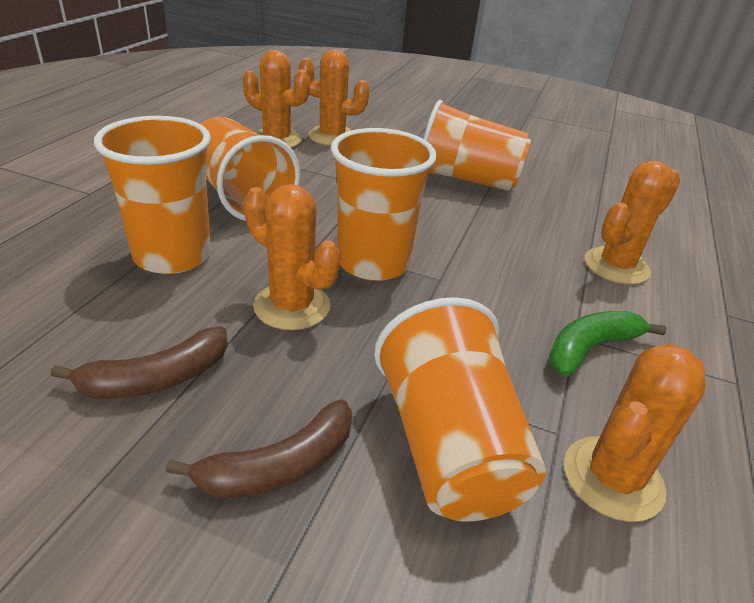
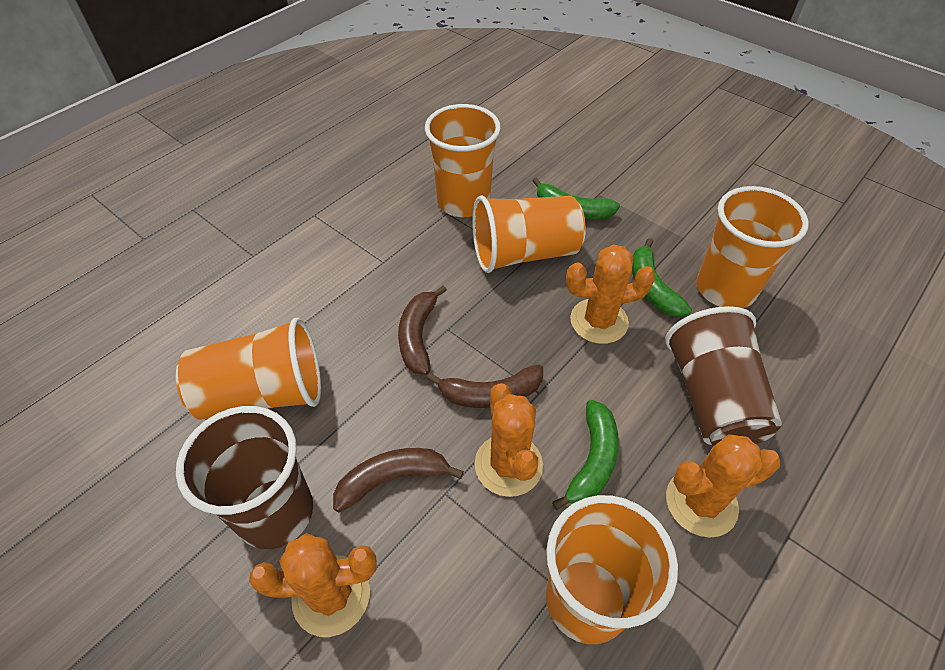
brown banana: 2 -> 3
brown cup: 0 -> 2
green banana: 1 -> 3
orange cactus: 5 -> 4

